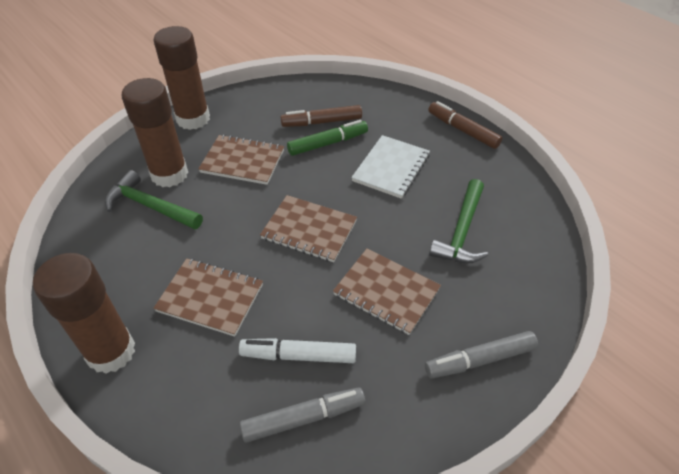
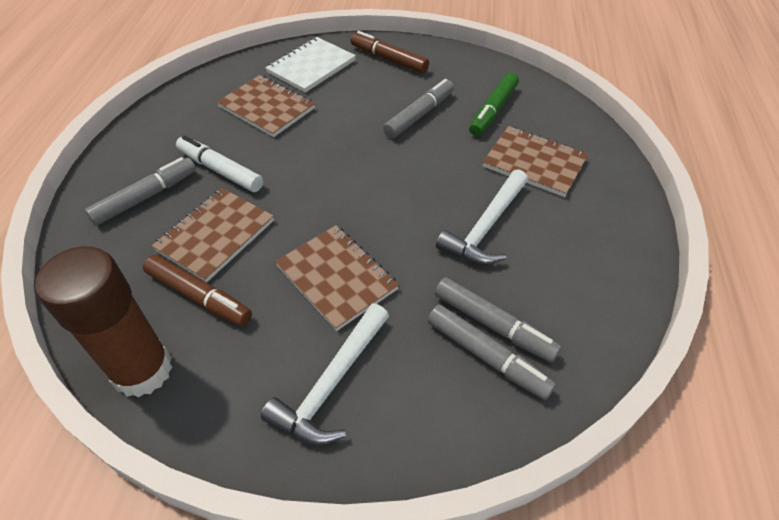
brown glue stick: 3 -> 1
green hammer: 2 -> 0
grey marker: 2 -> 4
white hammer: 0 -> 2

